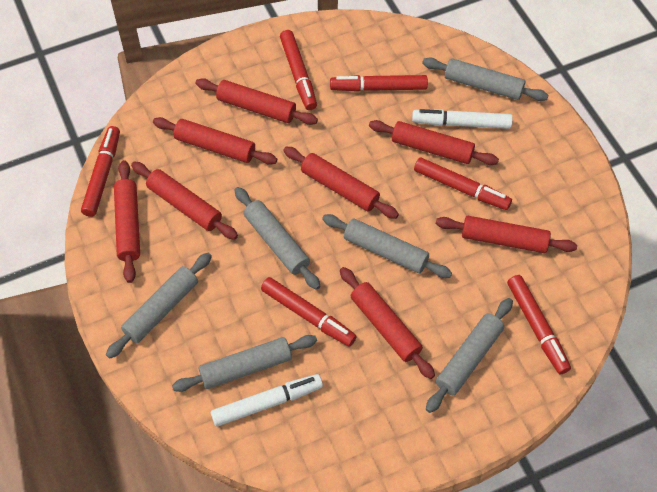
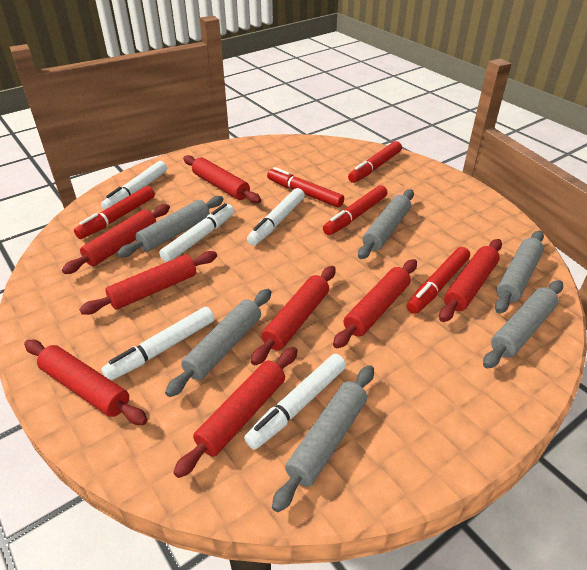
red marker: 6 -> 5
white marker: 2 -> 5

